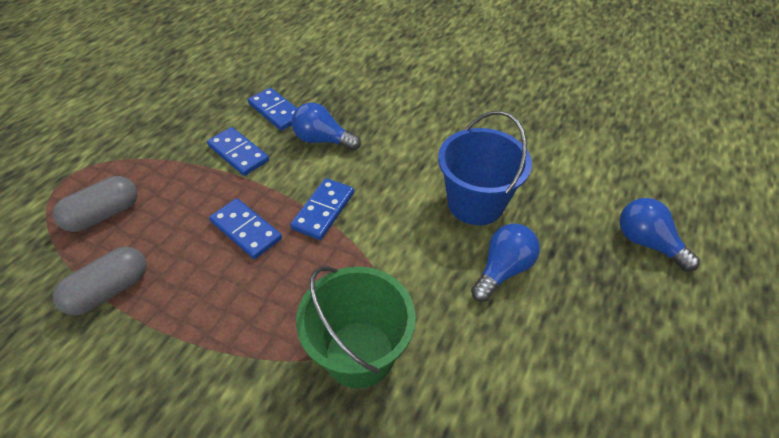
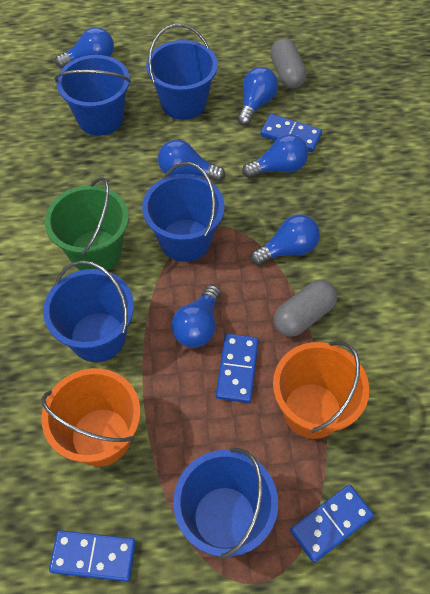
blue bucket: 1 -> 5
blue light bulb: 3 -> 6
orange bucket: 0 -> 2

